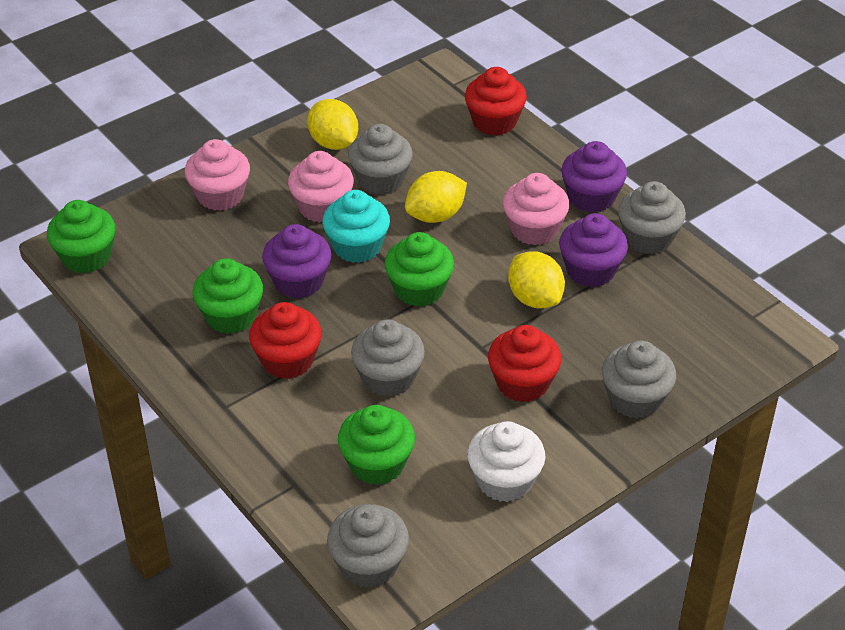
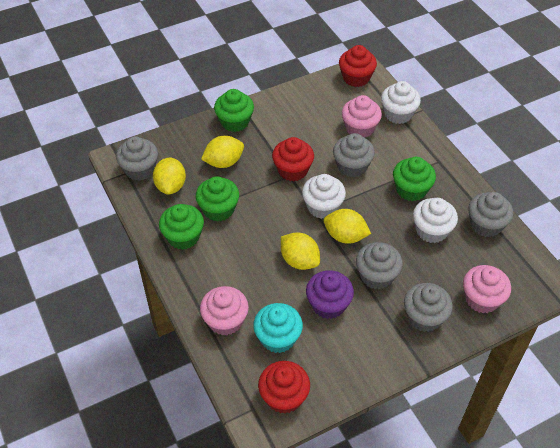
purple cupcake: 3 -> 1
white cupcake: 1 -> 3
yellow lemon: 3 -> 4

